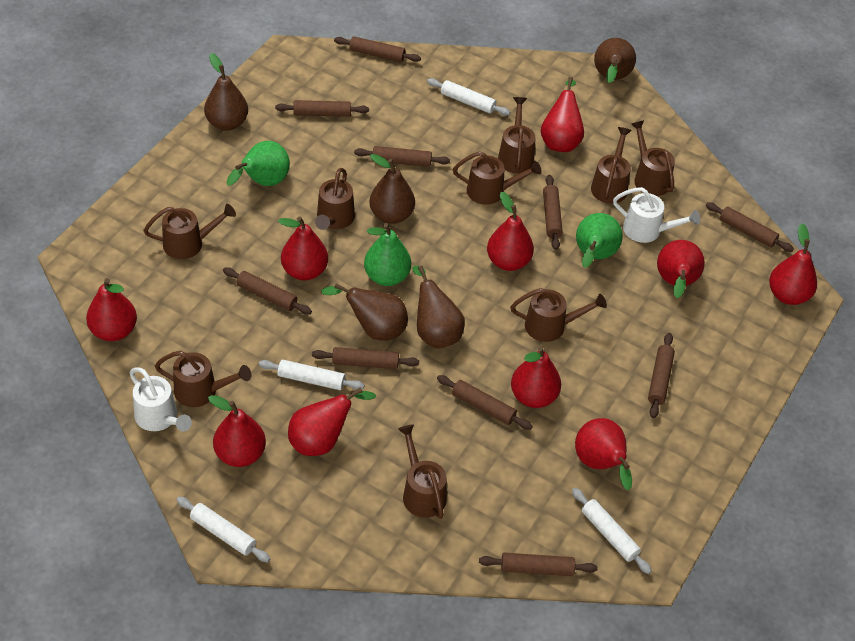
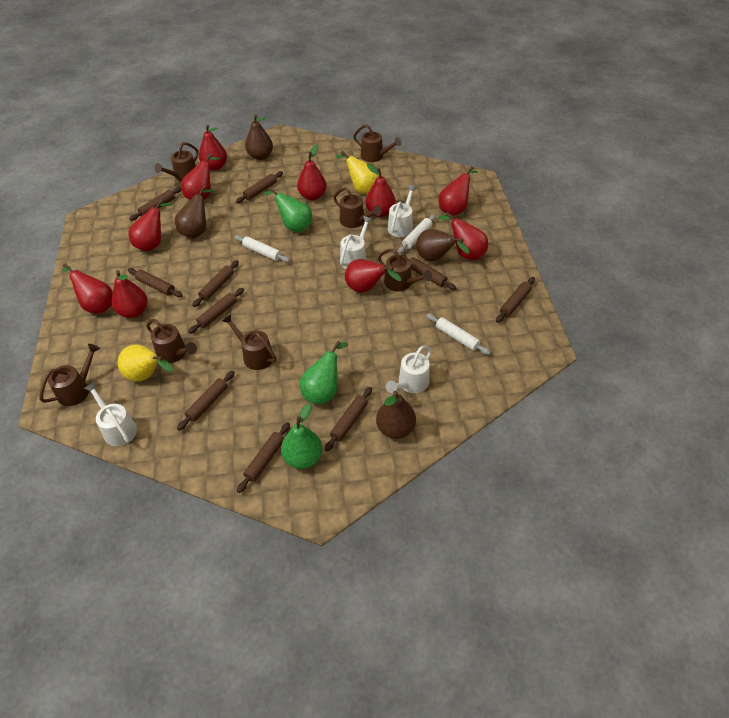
brown pear: 5 -> 4
brown watering can: 9 -> 7
white rolling pin: 4 -> 3
white watering can: 2 -> 4
yellow pear: 0 -> 2

